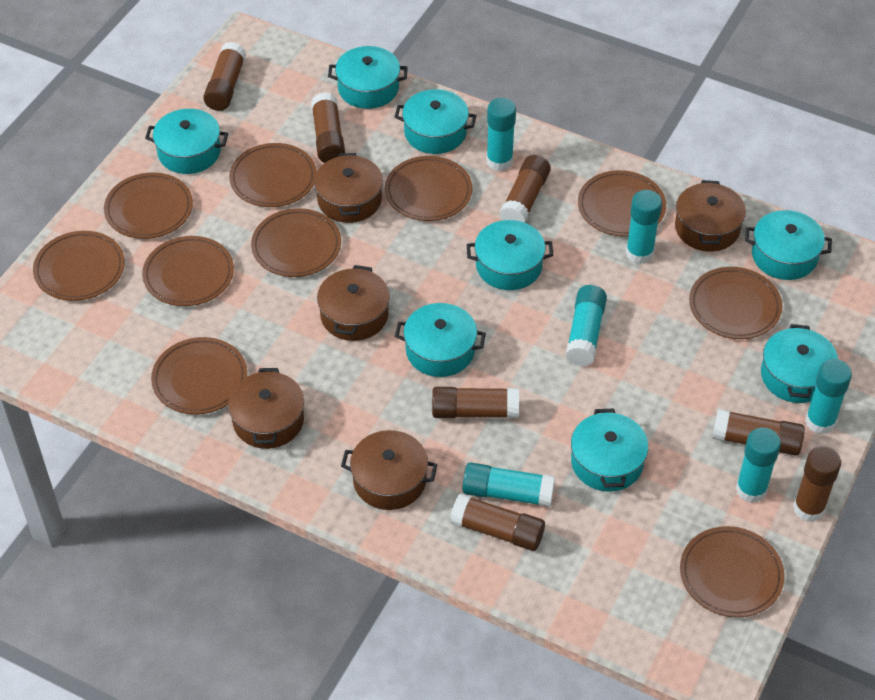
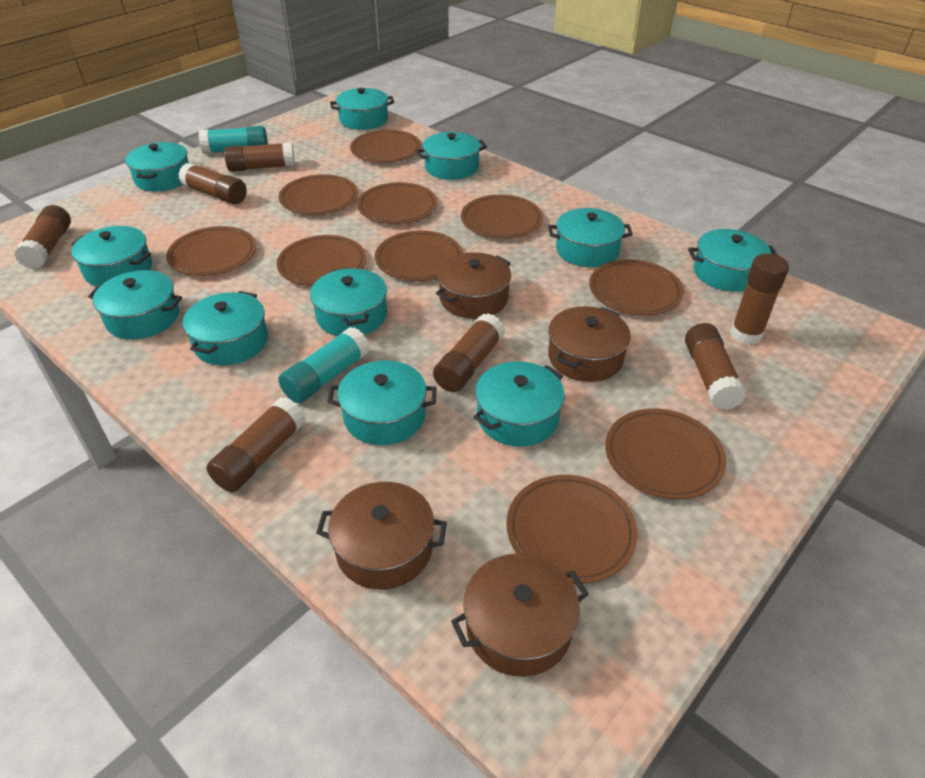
brown pot: 5 -> 4
turquoise glue stick: 6 -> 2
turquoise pot: 8 -> 11

